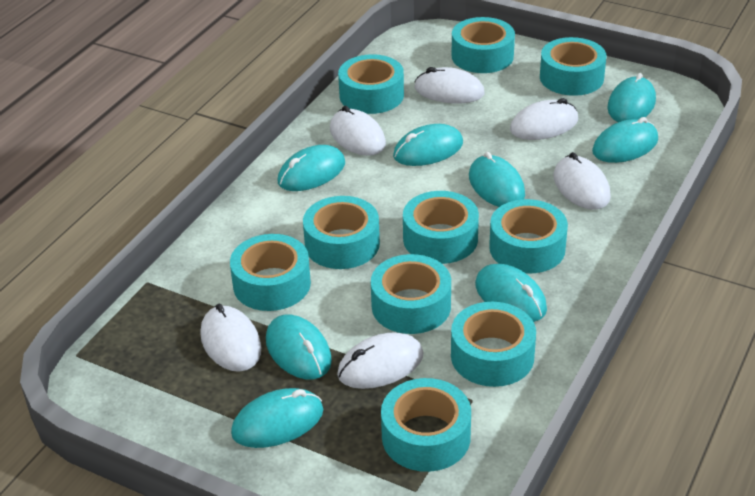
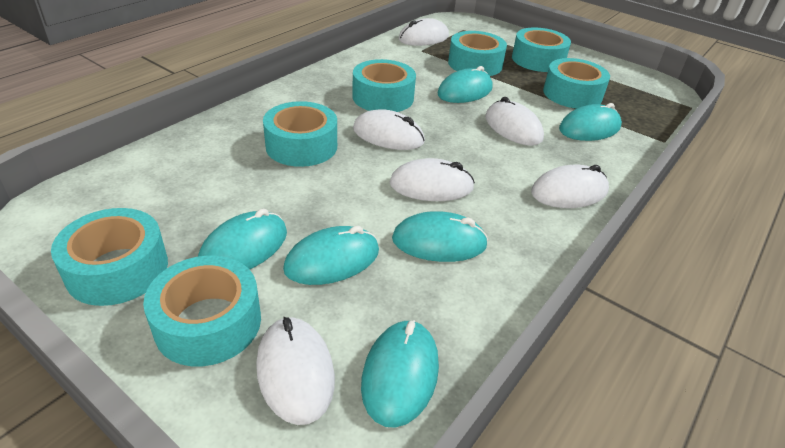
turquoise mouse: 8 -> 6
turquoise tape: 10 -> 7

